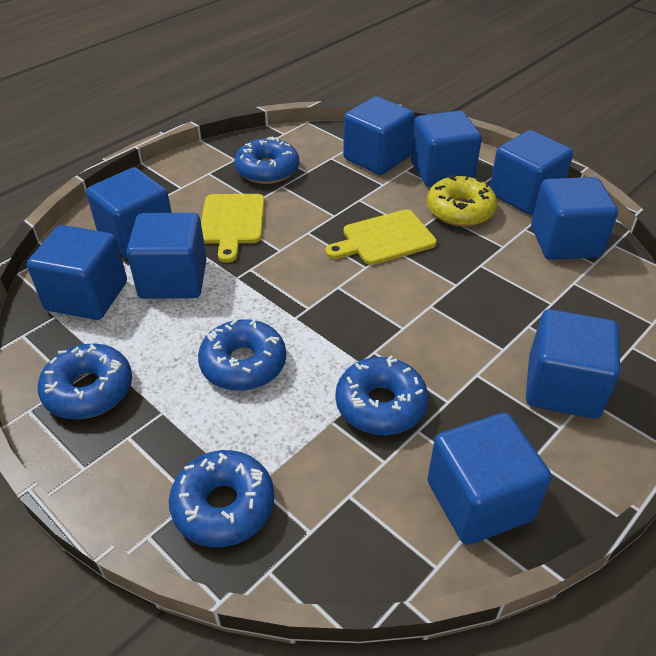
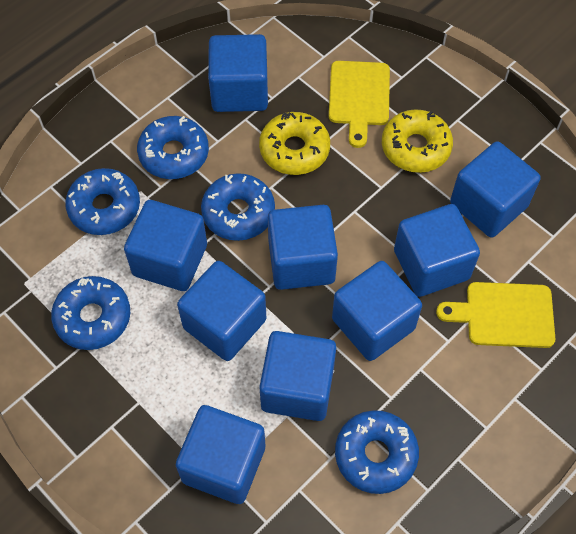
yellow donut: 1 -> 2

